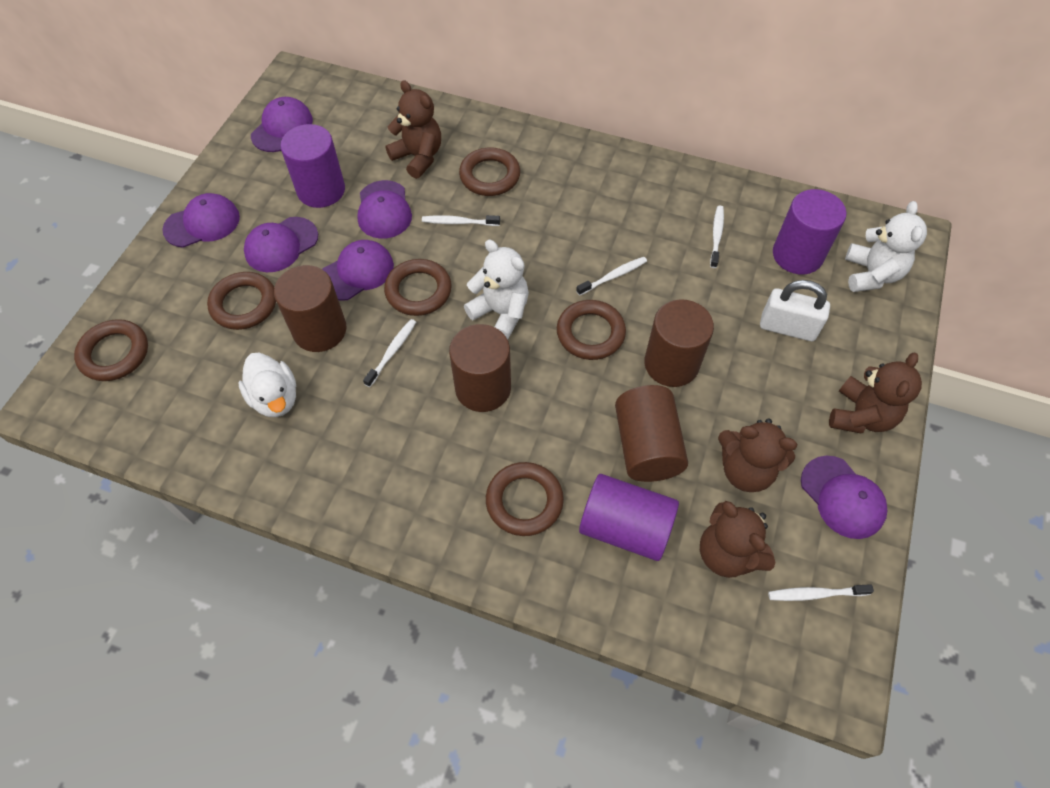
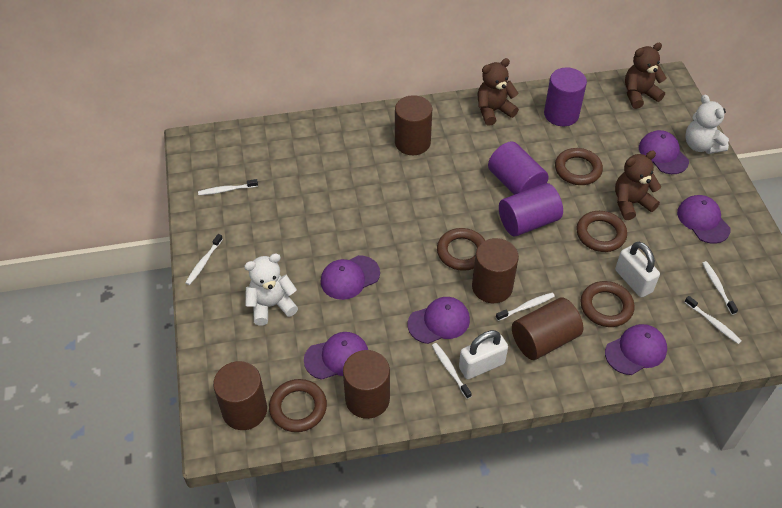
brown cylinder: 4 -> 5
brown ring: 6 -> 5
brown teddy bear: 4 -> 3
white duck: 1 -> 0
white padlock: 1 -> 2
white toothbrush: 5 -> 6

